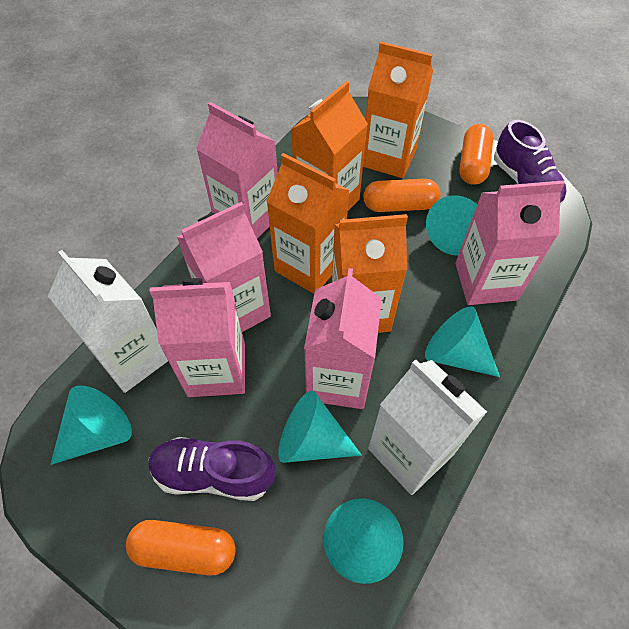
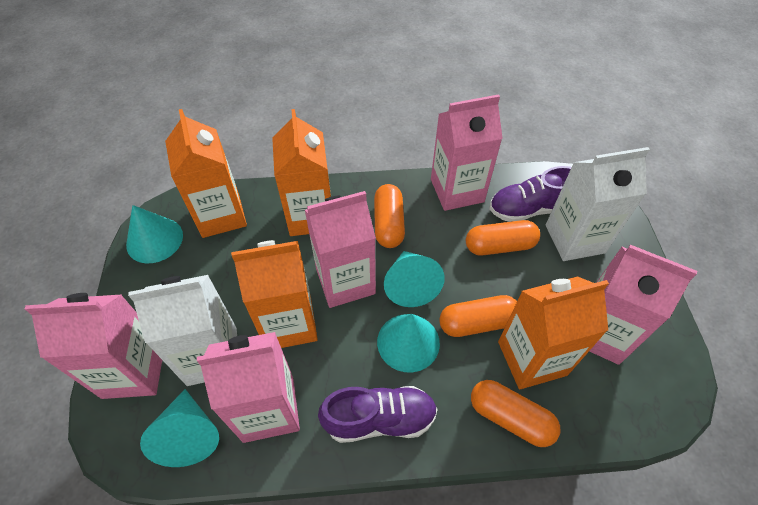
orange capsule: 3 -> 4
turquoise cone: 5 -> 4

